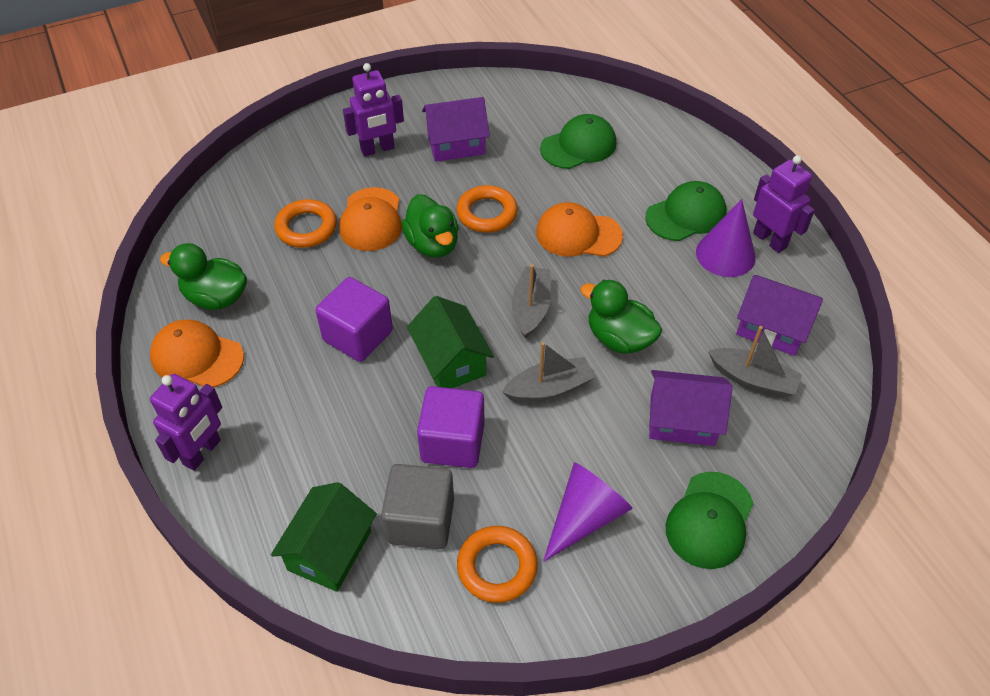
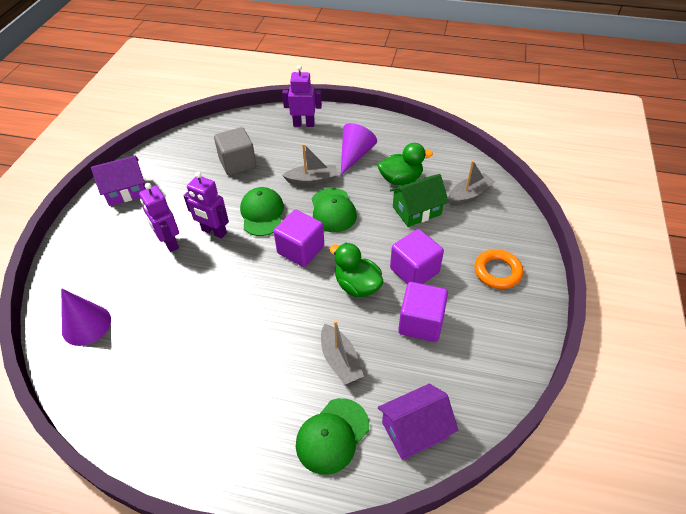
green duck: 3 -> 2
green house: 2 -> 1
orange cap: 3 -> 0
orange ring: 3 -> 1
purple cube: 2 -> 3
purple house: 3 -> 2

